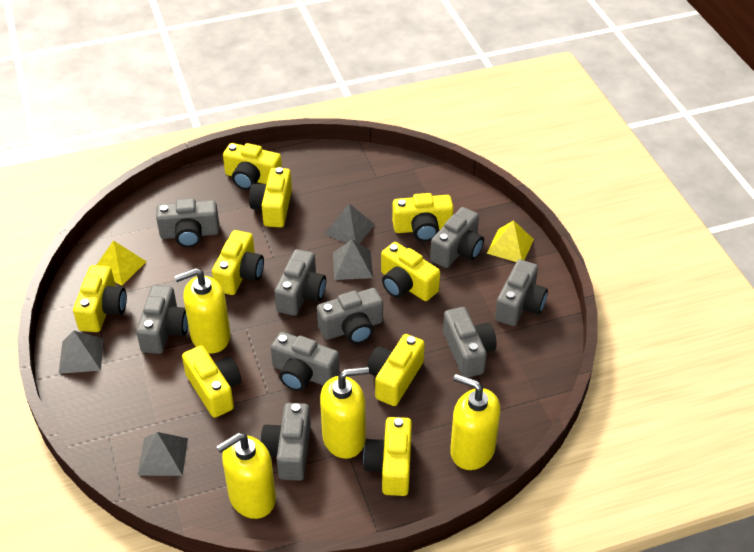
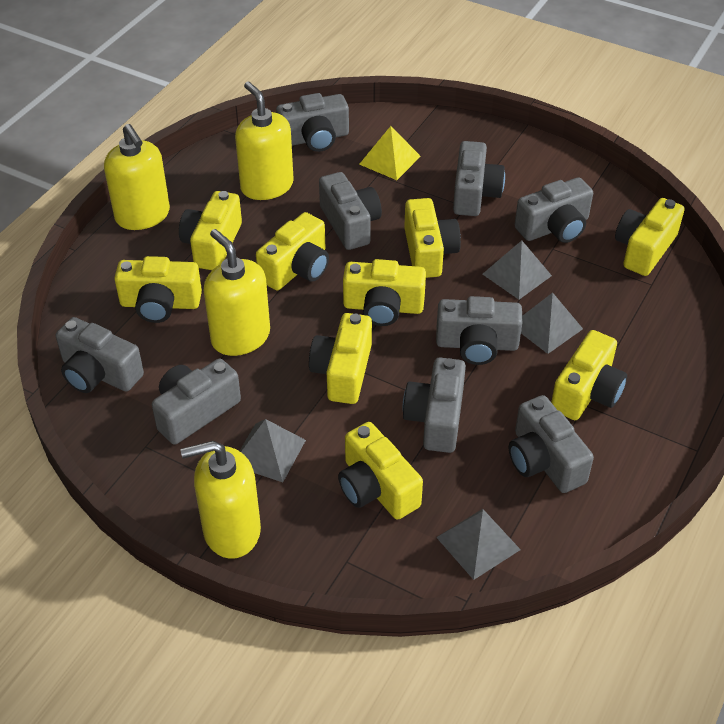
yellow pyramid: 2 -> 1

